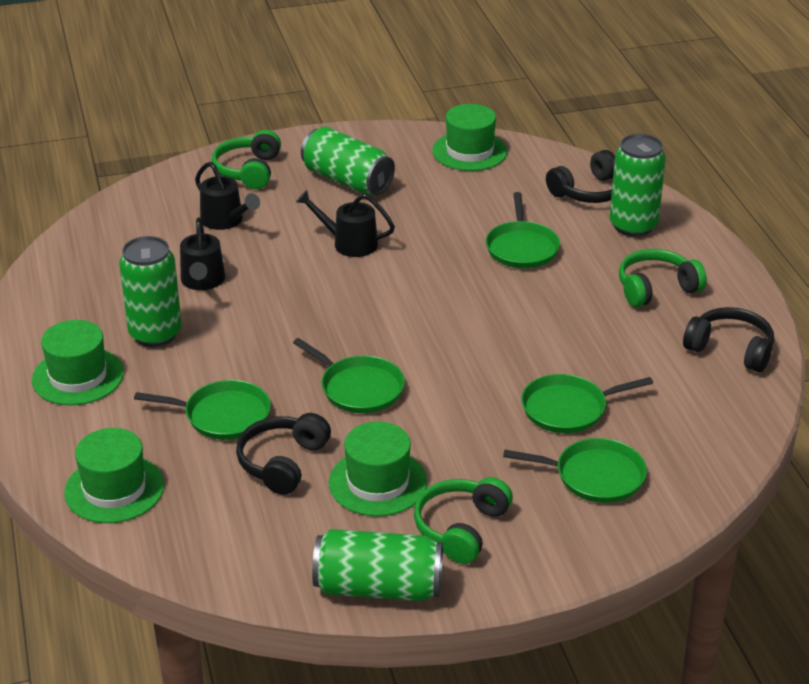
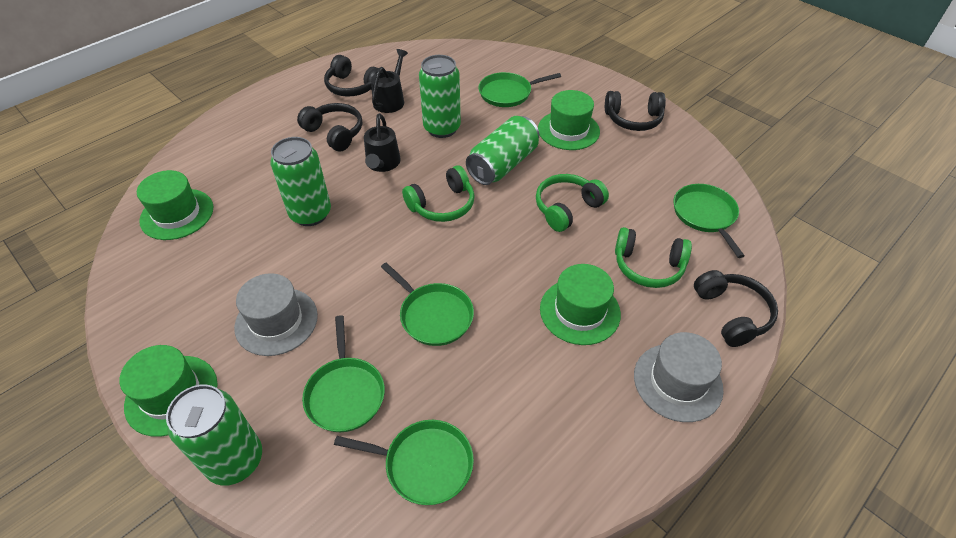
black headphones: 3 -> 4
black watering can: 3 -> 2
grey hat: 0 -> 2

